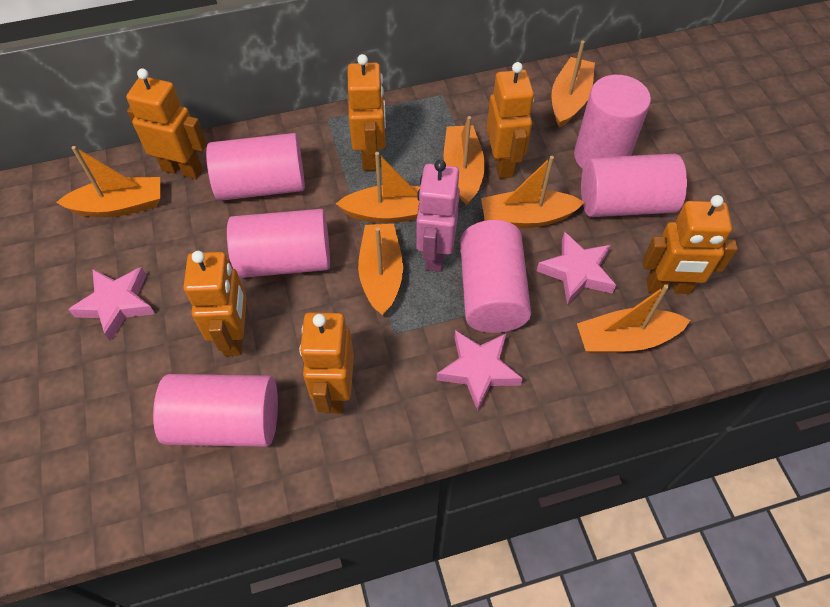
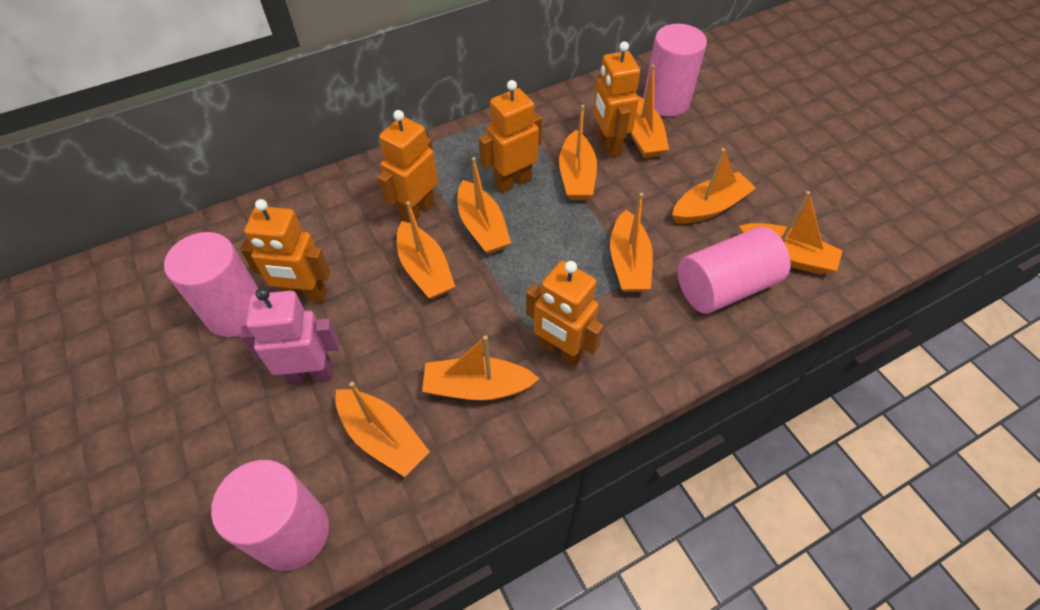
orange boat: 7 -> 9
orange robot: 6 -> 5
pink cylinder: 6 -> 4
pink star: 3 -> 0

